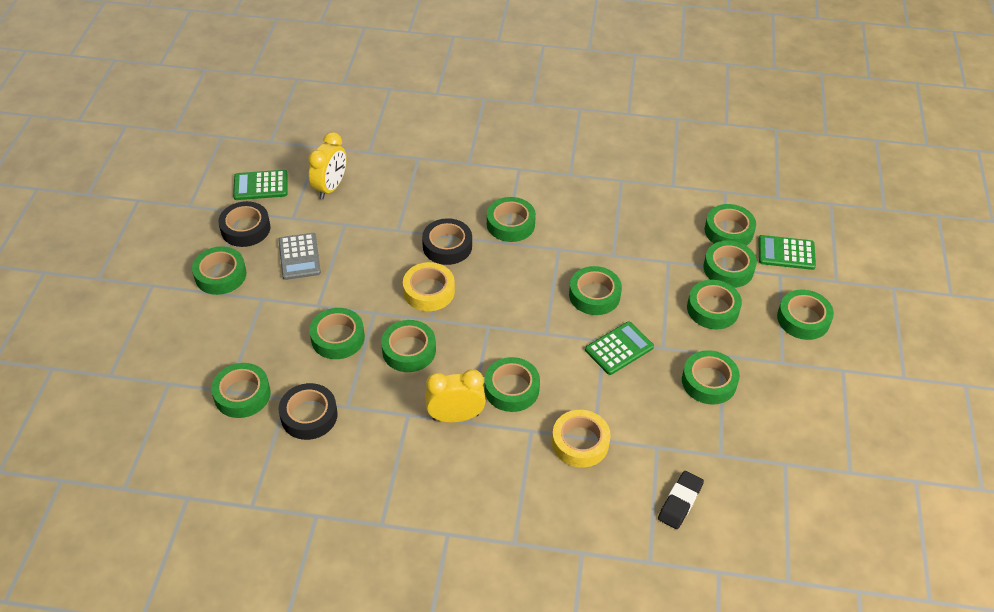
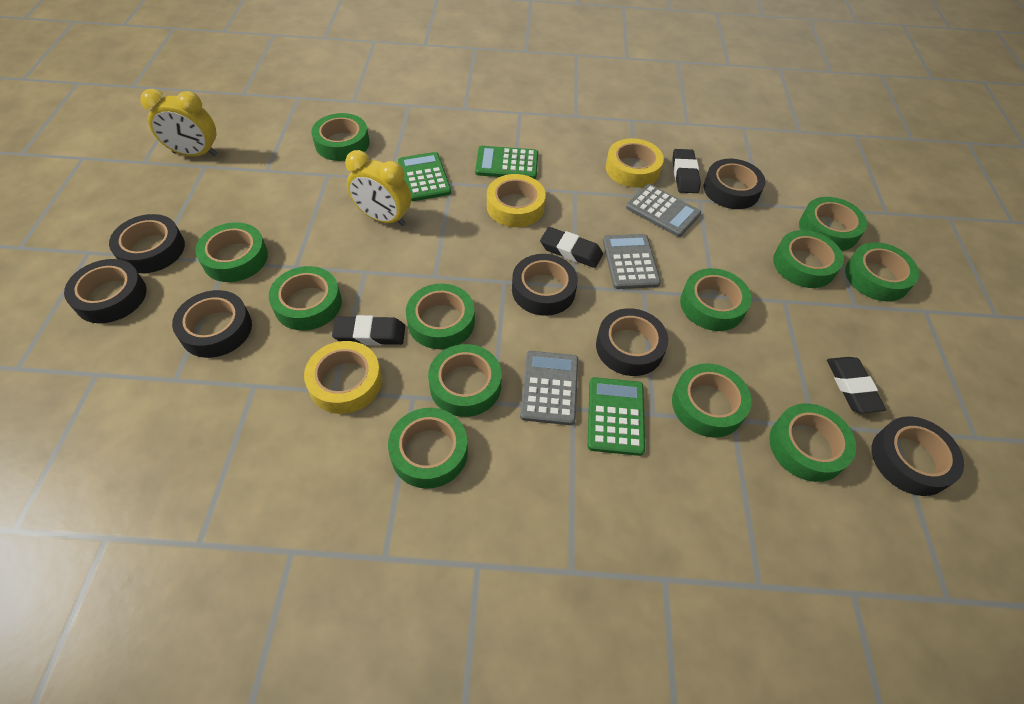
black eraser: 1 -> 4
black tape: 3 -> 7
grey calculator: 1 -> 3
yellow tape: 2 -> 3

